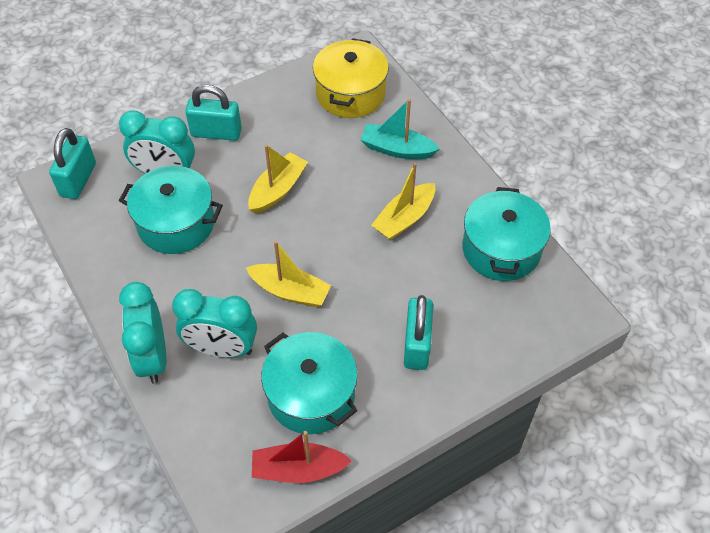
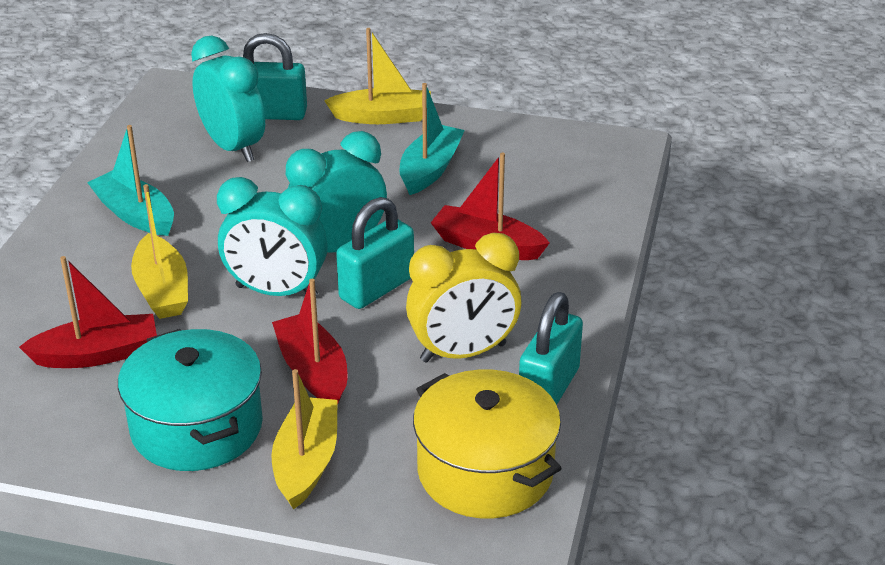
red boat: 1 -> 3
turquoise boat: 1 -> 2
turquoise pot: 3 -> 1
yellow clock: 0 -> 1

